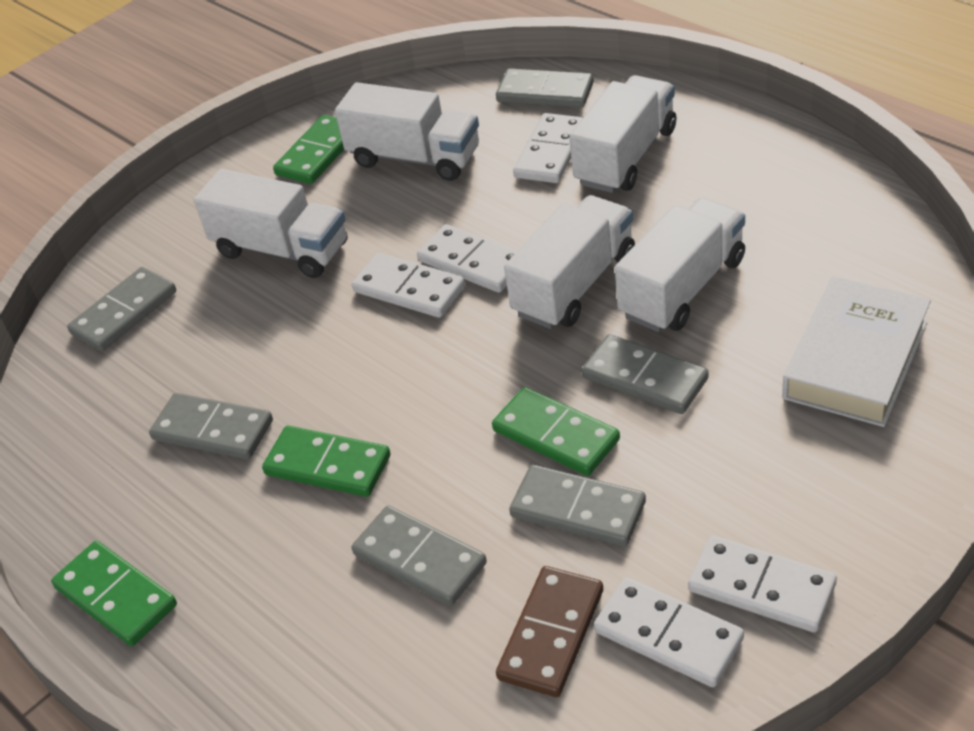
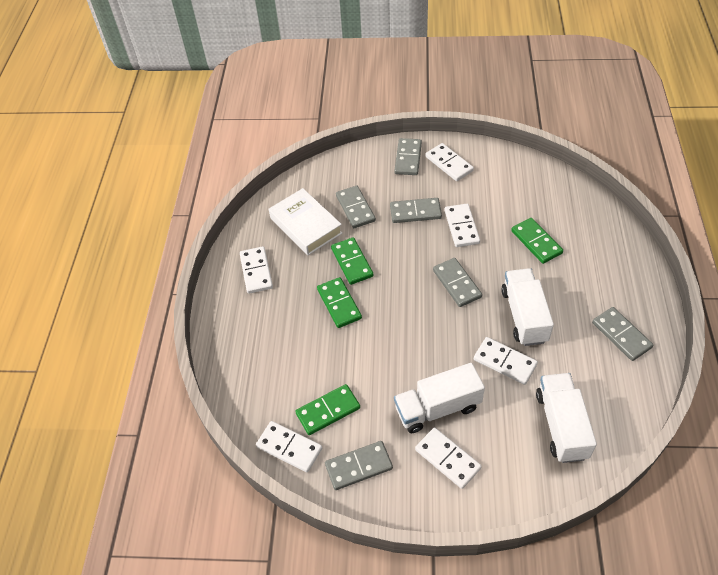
brown domino: 1 -> 0
white domino: 5 -> 6
white truck: 5 -> 3

